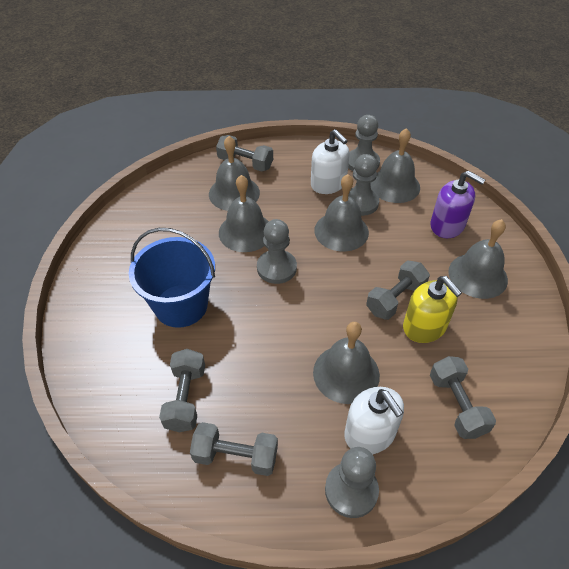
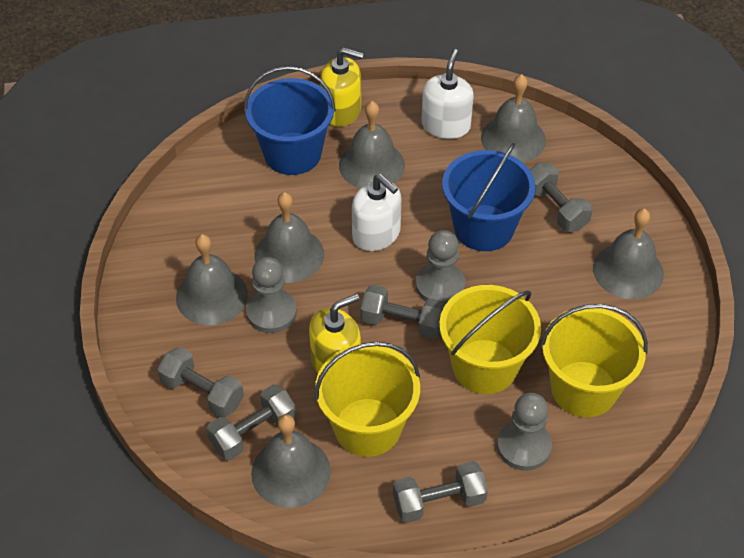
blue bucket: 1 -> 2
grey pawn: 4 -> 3
purple soap dispenser: 1 -> 0
yellow bucket: 0 -> 3
yellow soap dispenser: 1 -> 2

